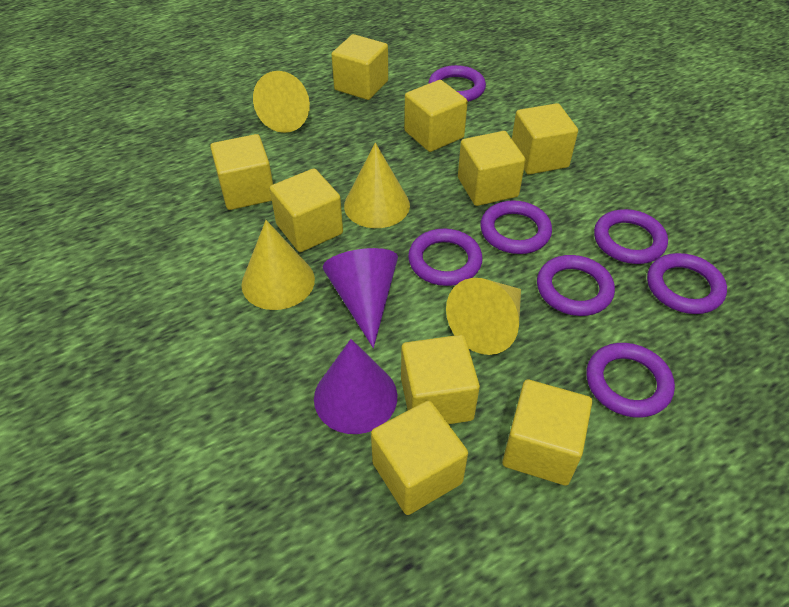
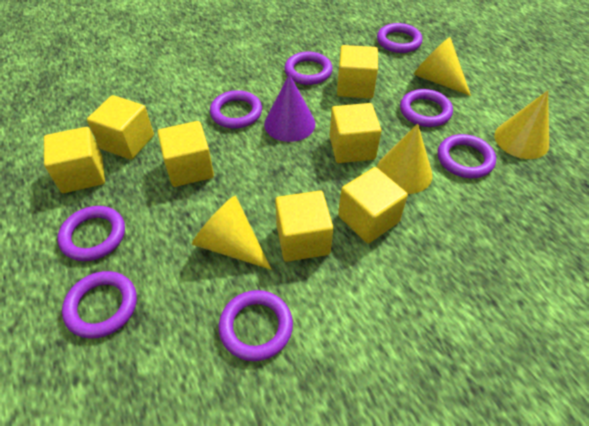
purple cone: 2 -> 1
purple ring: 7 -> 8
yellow cube: 9 -> 7

